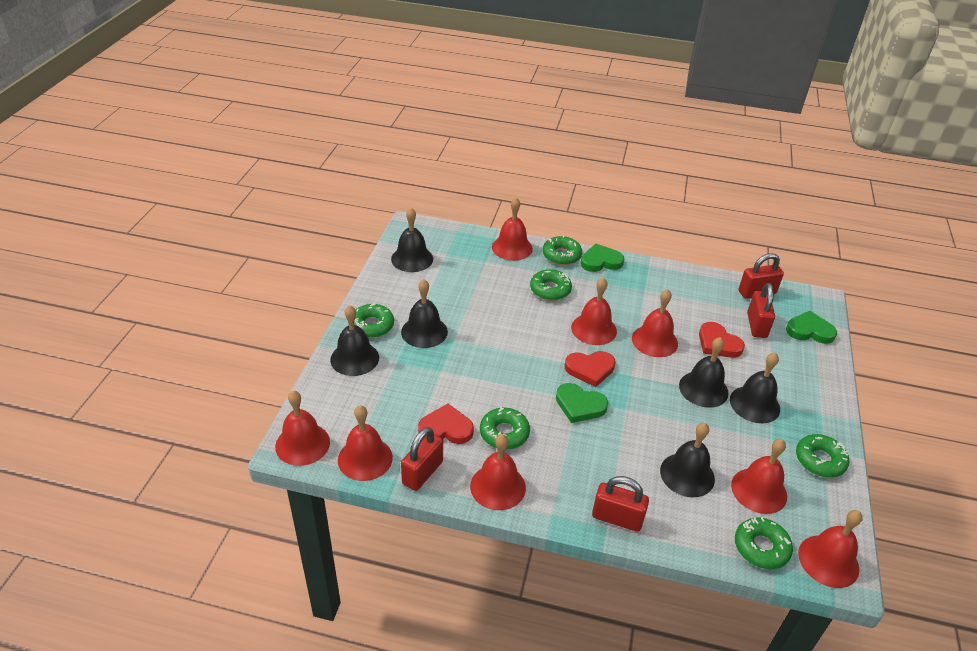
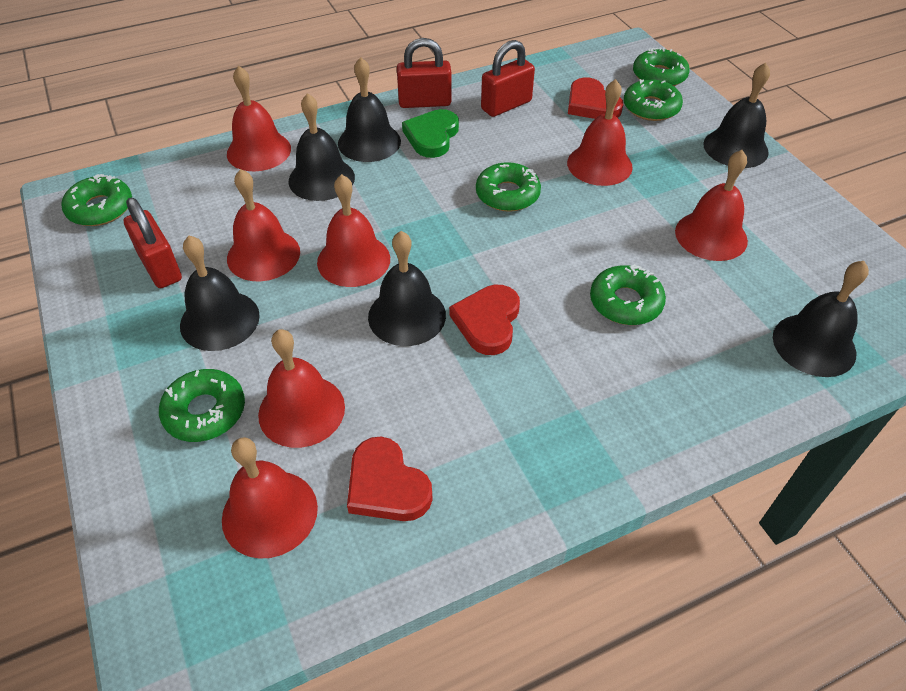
green heart: 3 -> 1
red bell: 8 -> 7
red padlock: 4 -> 3

